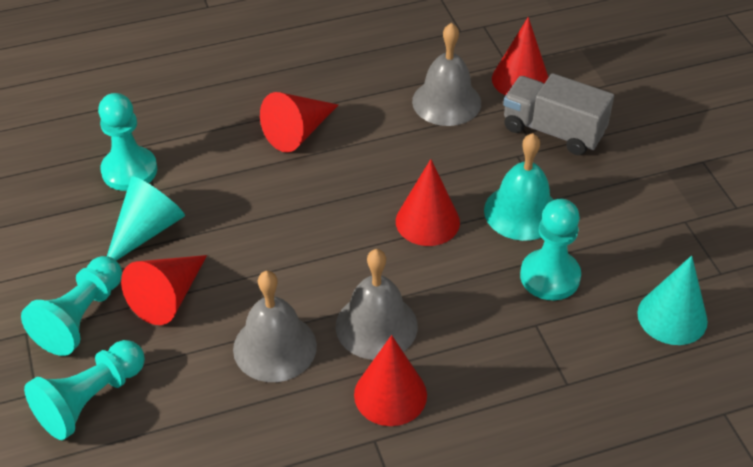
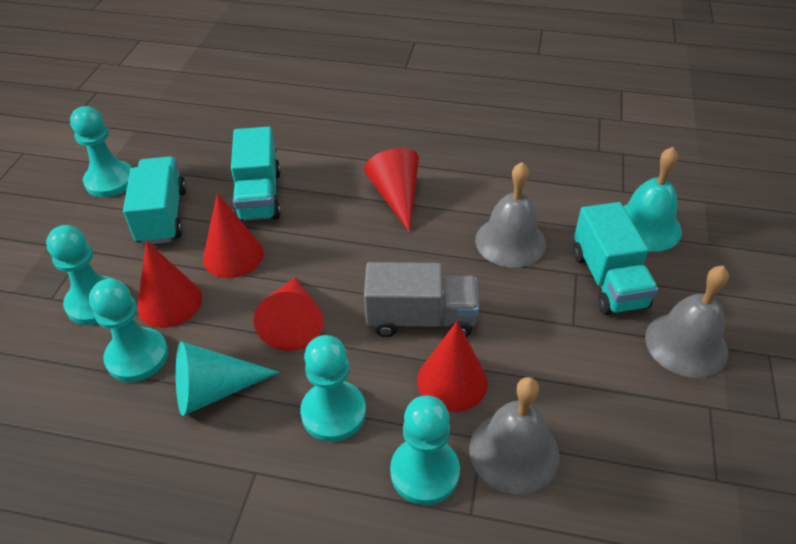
turquoise cone: 2 -> 1
turquoise pawn: 4 -> 5
turquoise truck: 0 -> 3

